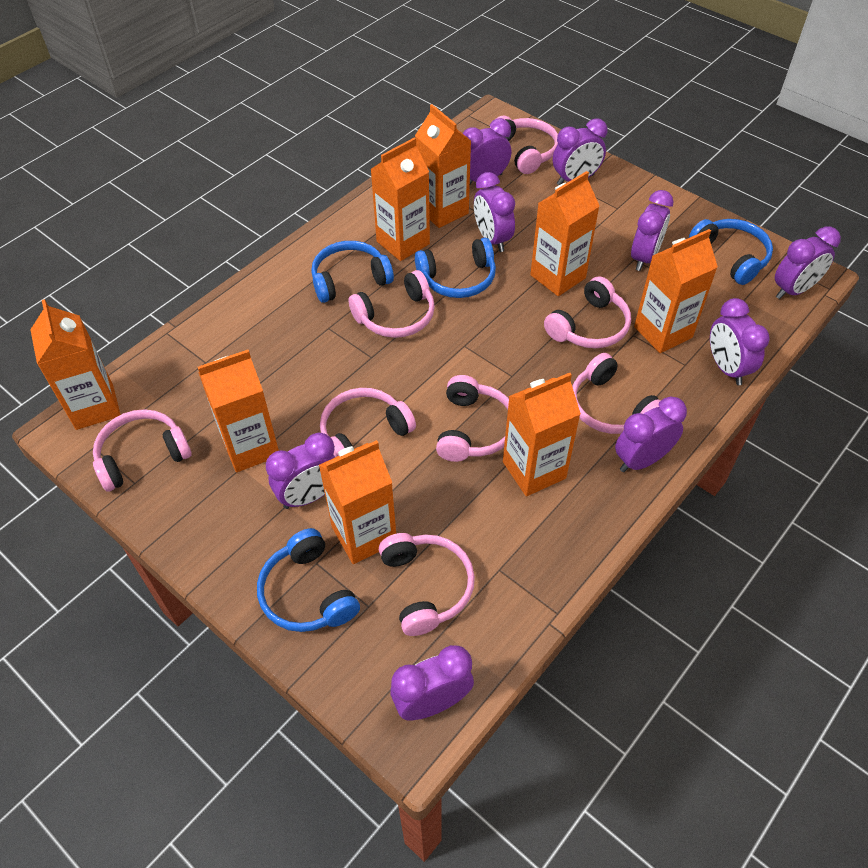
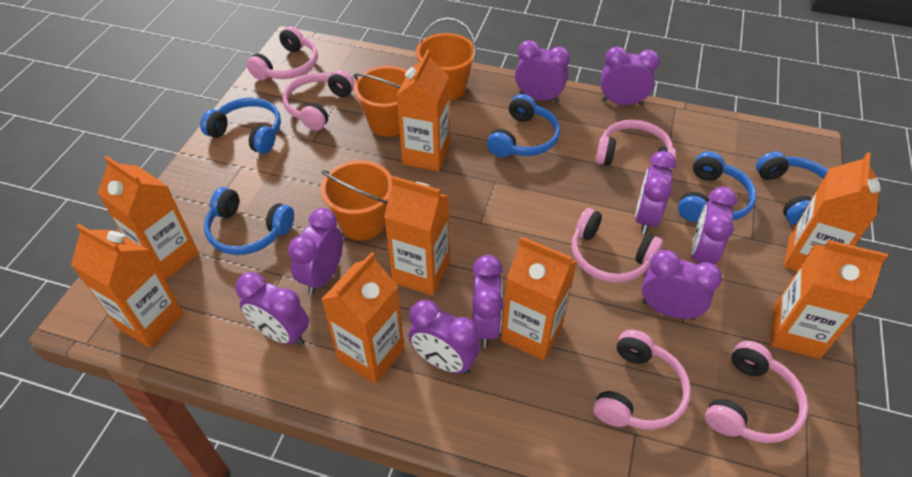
blue headphones: 4 -> 5
orange bucket: 0 -> 3
pink headphones: 8 -> 6

